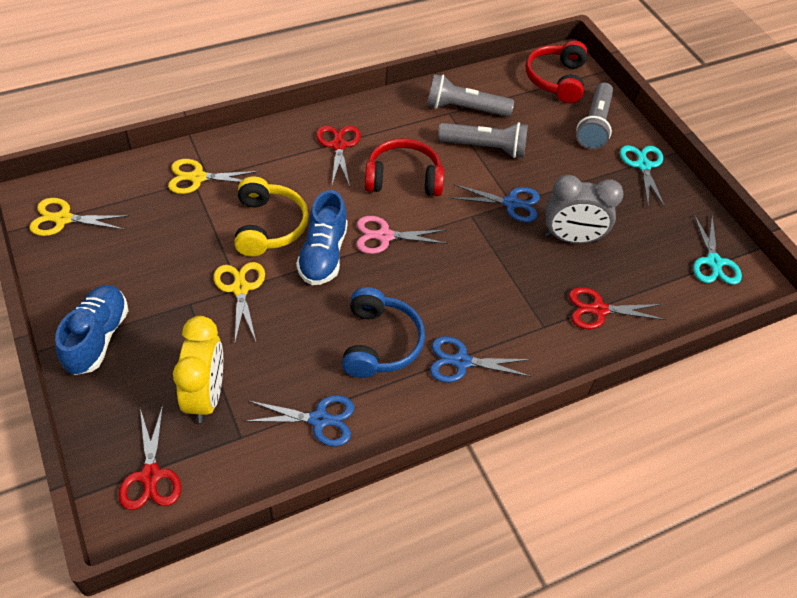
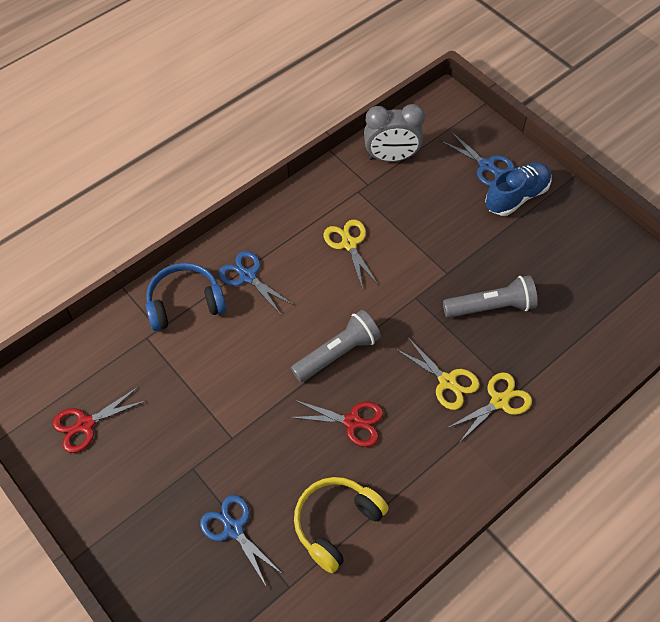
blue shoe: 2 -> 1
grey flashlight: 3 -> 2
pink scissors: 1 -> 0
red headphones: 2 -> 0
red scissors: 3 -> 2
turquoise scissors: 2 -> 0
yellow clock: 1 -> 0

